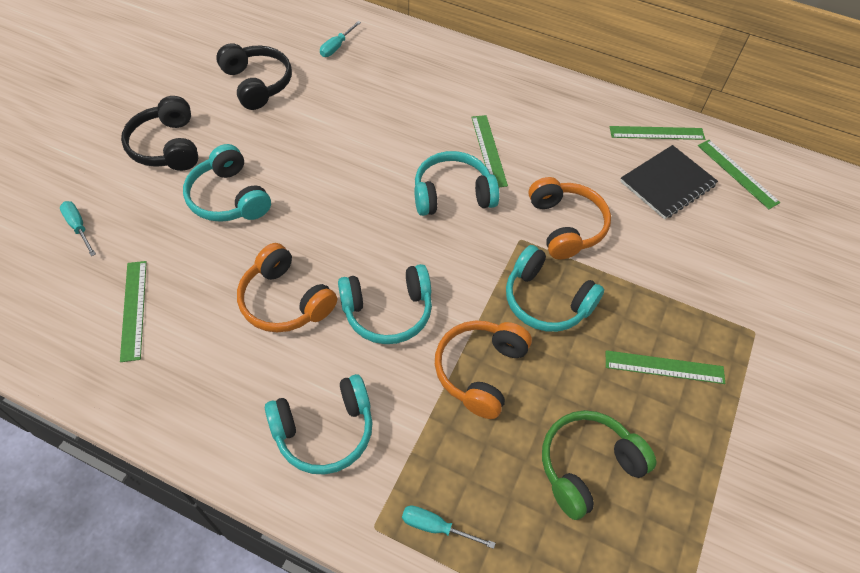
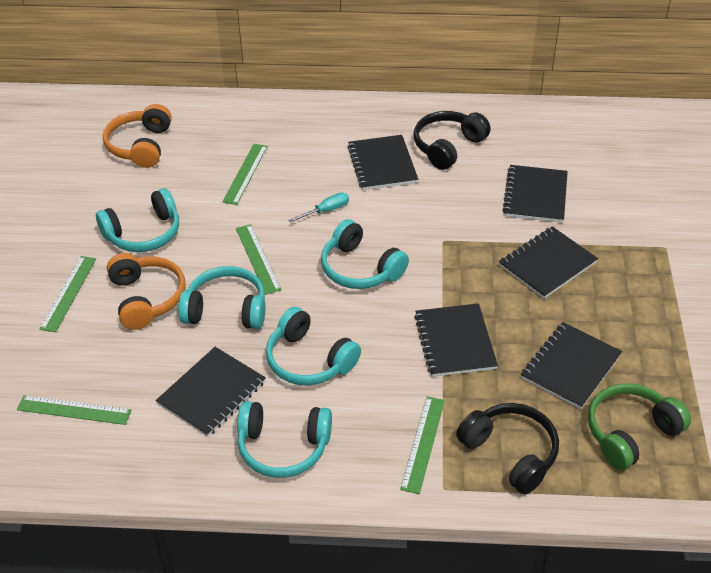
black notebook: 1 -> 6
orange headphones: 3 -> 2
turquoise screwdriver: 3 -> 1

